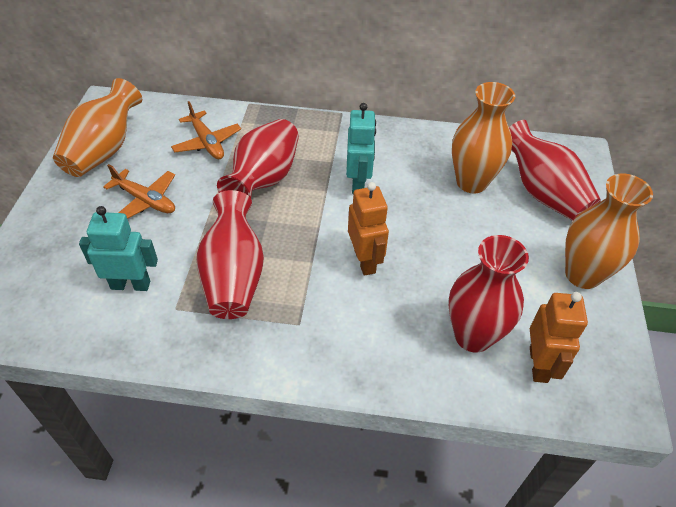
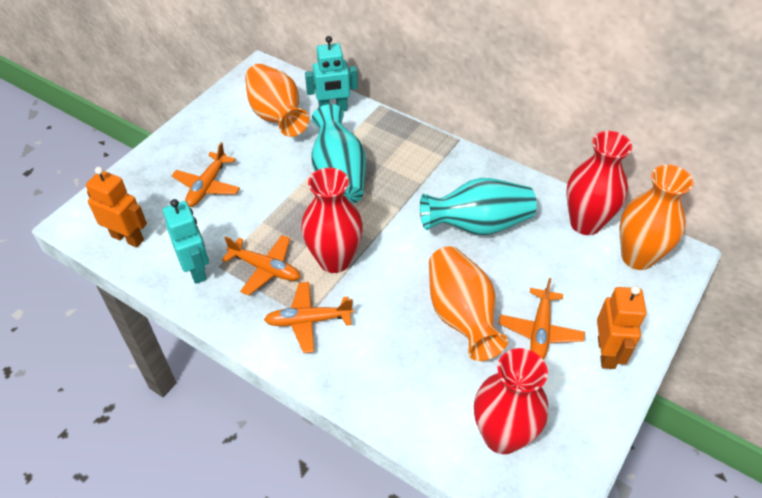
orange plane: 2 -> 4
red vase: 4 -> 3
turquoise vase: 0 -> 2

